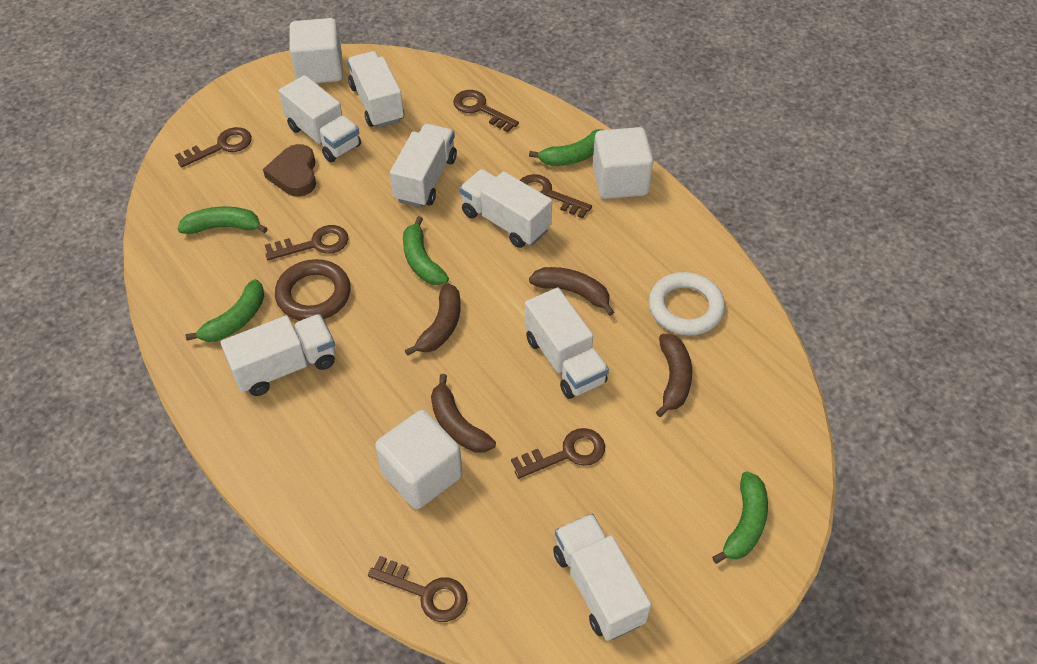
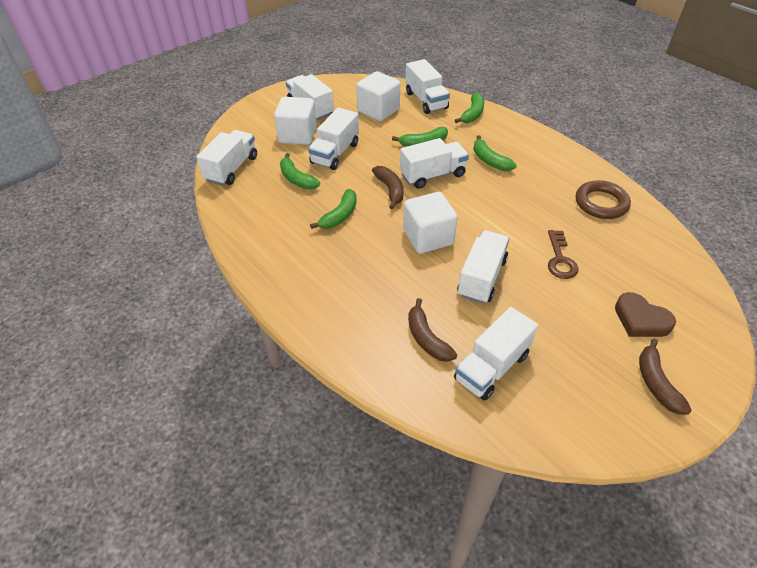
brown banana: 4 -> 3
brown key: 6 -> 1
white ring: 1 -> 0

